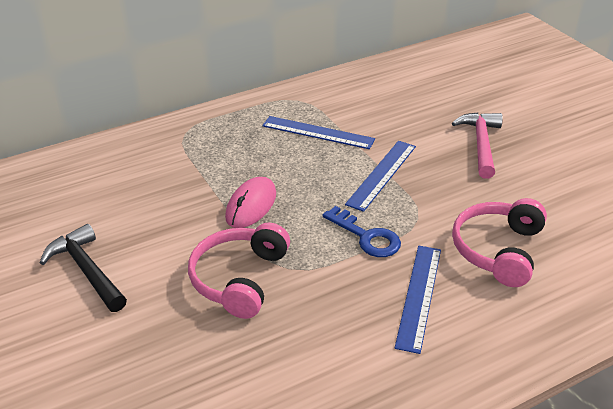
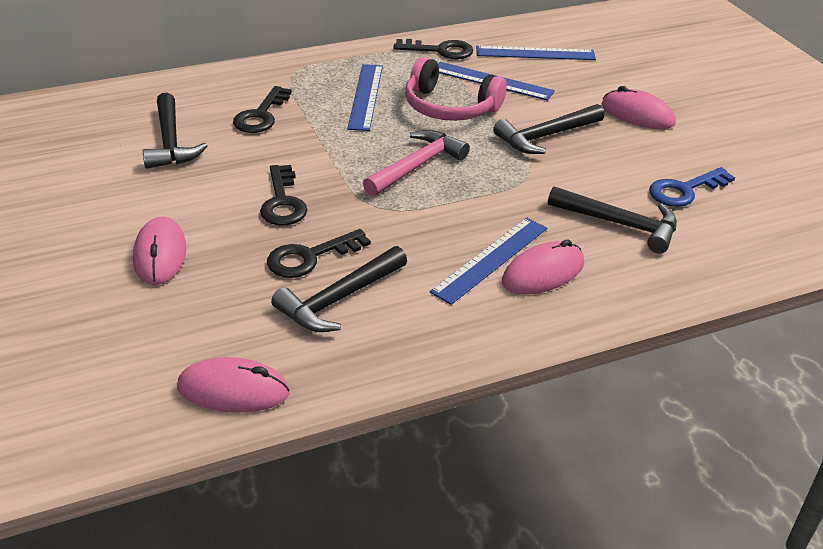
black hammer: 1 -> 4
black key: 0 -> 4
blue ruler: 3 -> 4
pink headphones: 2 -> 1
pink mouse: 1 -> 4

